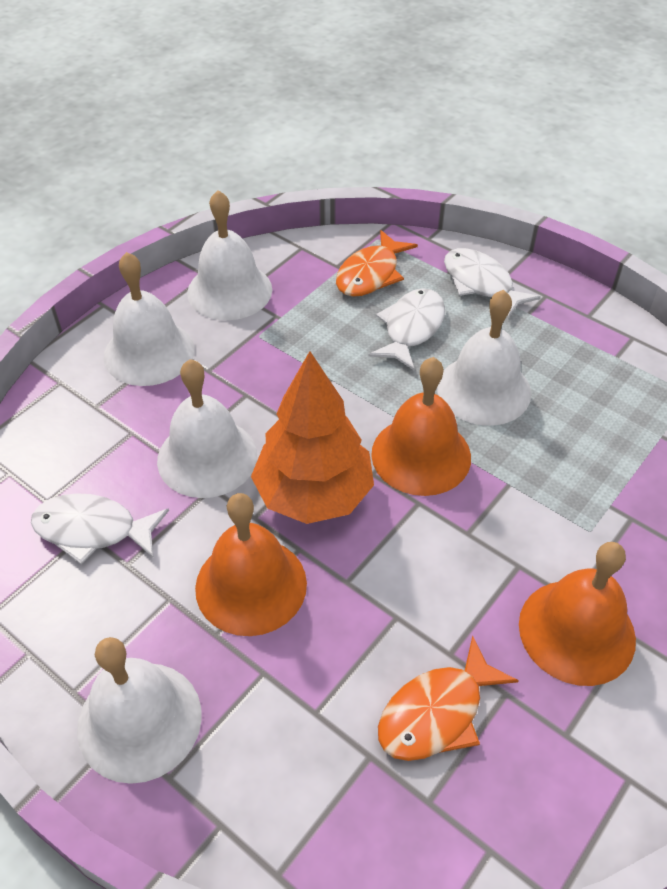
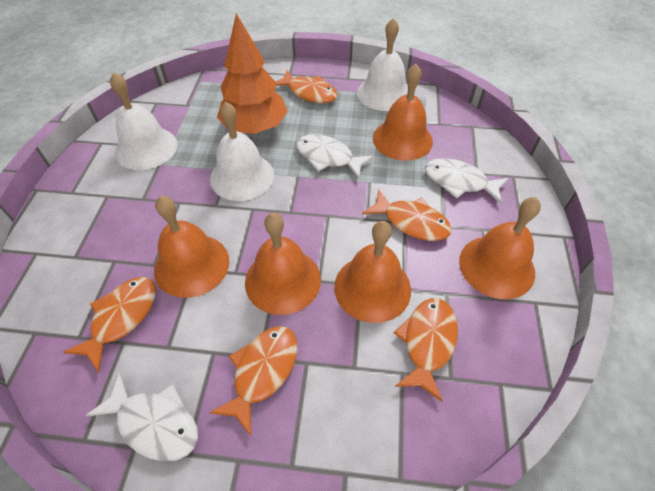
orange bell: 3 -> 5
orange fish: 2 -> 5
white bell: 5 -> 3

